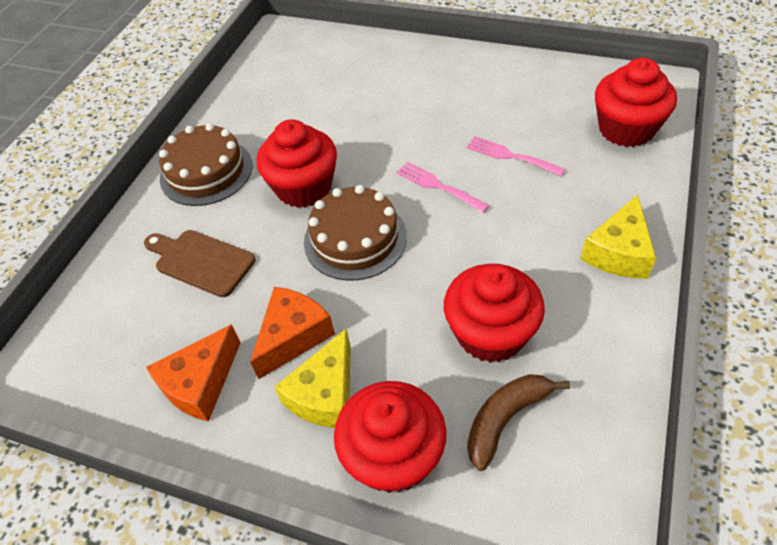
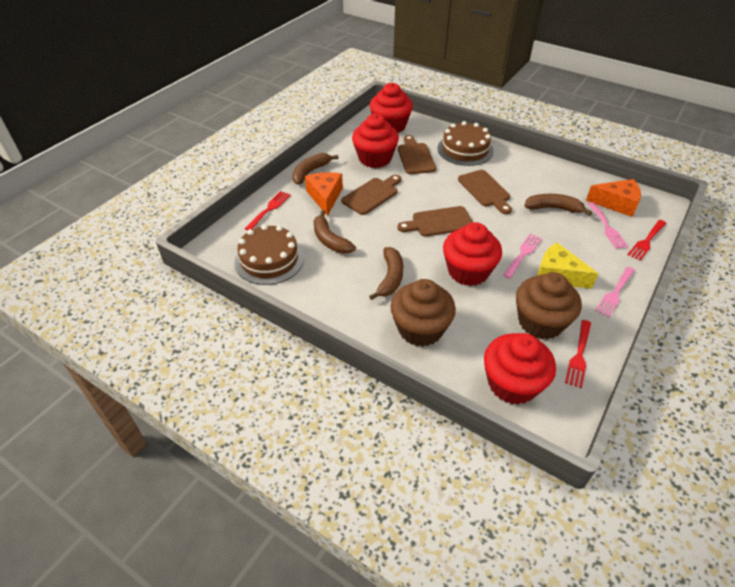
brown banana: 1 -> 4
brown cupcake: 0 -> 2
brown cutting board: 1 -> 4
pink fork: 2 -> 3
red fork: 0 -> 3
yellow cheese: 2 -> 1

